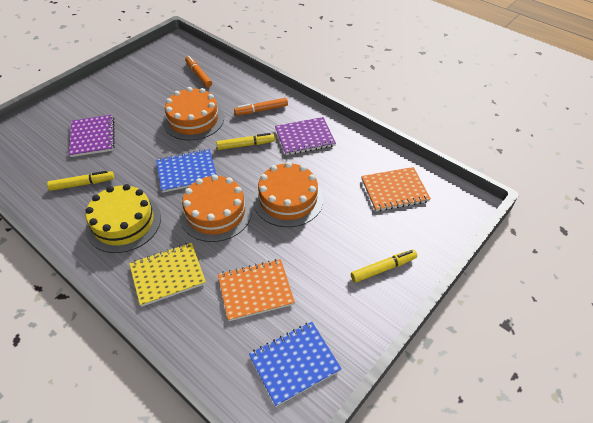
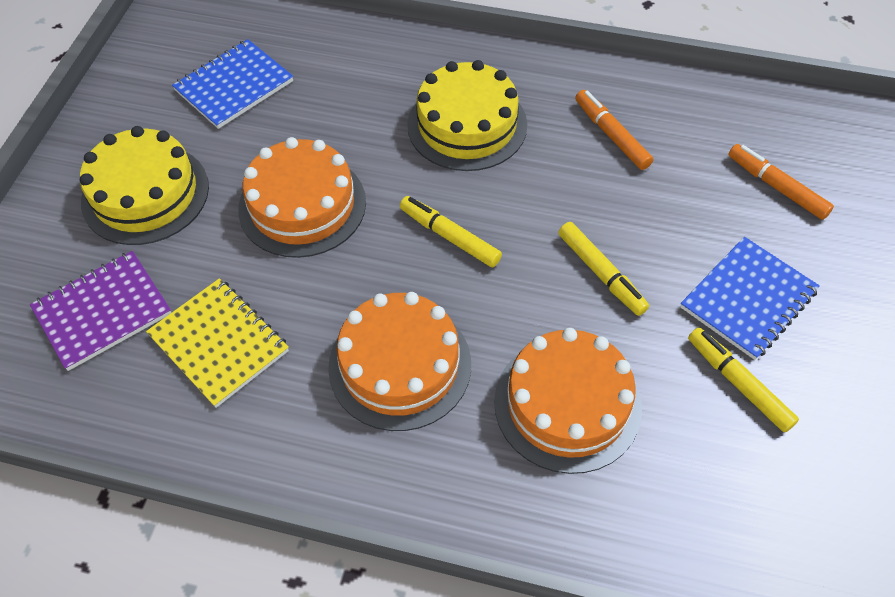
orange notebook: 2 -> 0
purple notebook: 2 -> 1
yellow cake: 1 -> 2

